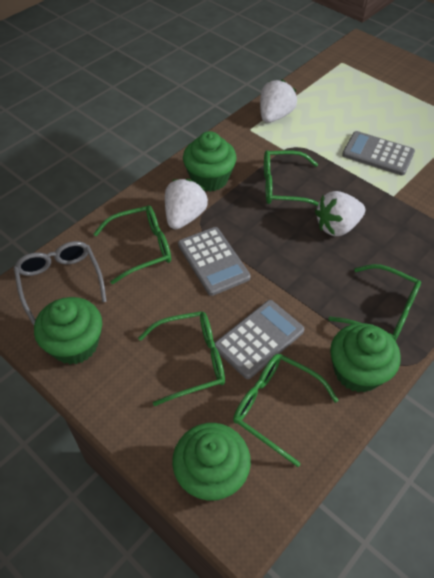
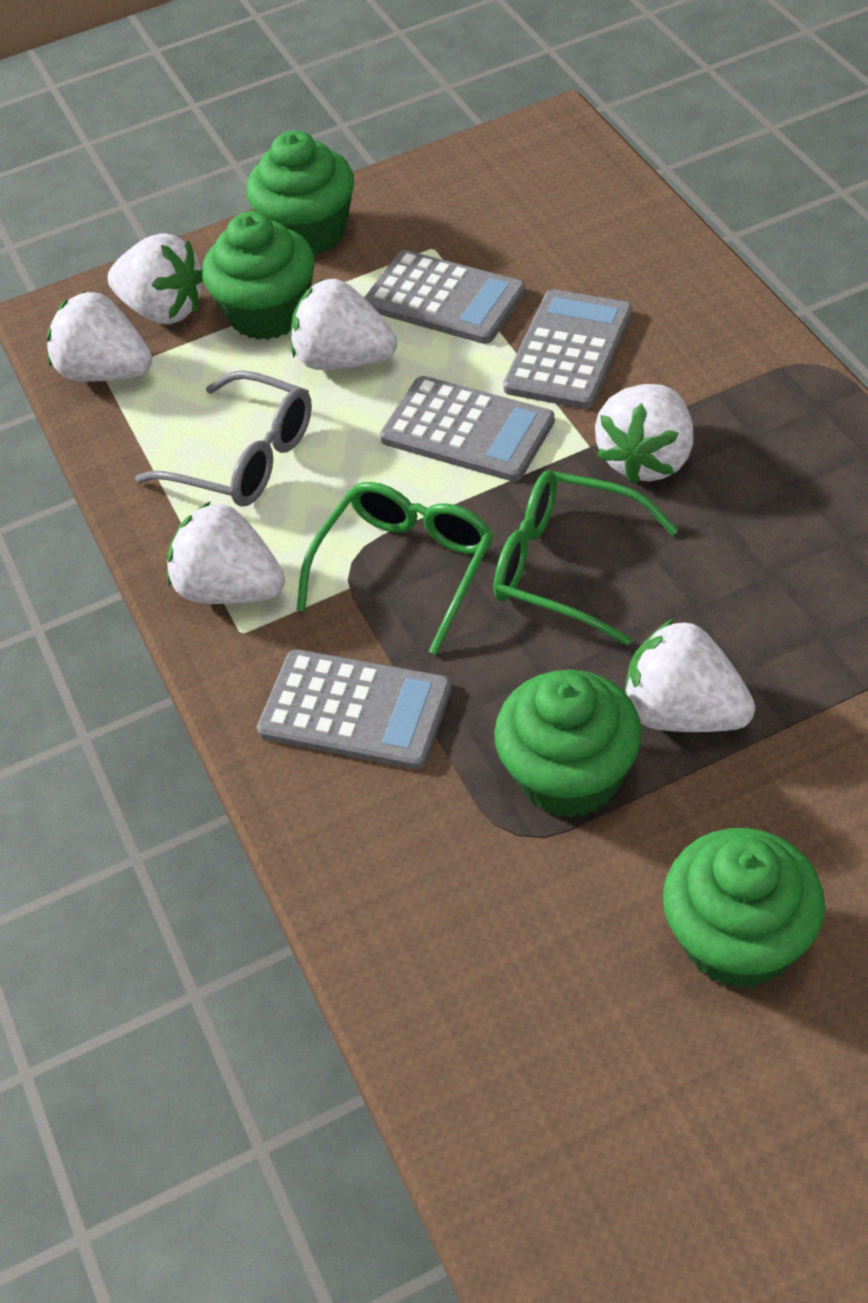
green glasses: 5 -> 2
grey calculator: 3 -> 4
white strawberry: 3 -> 6

